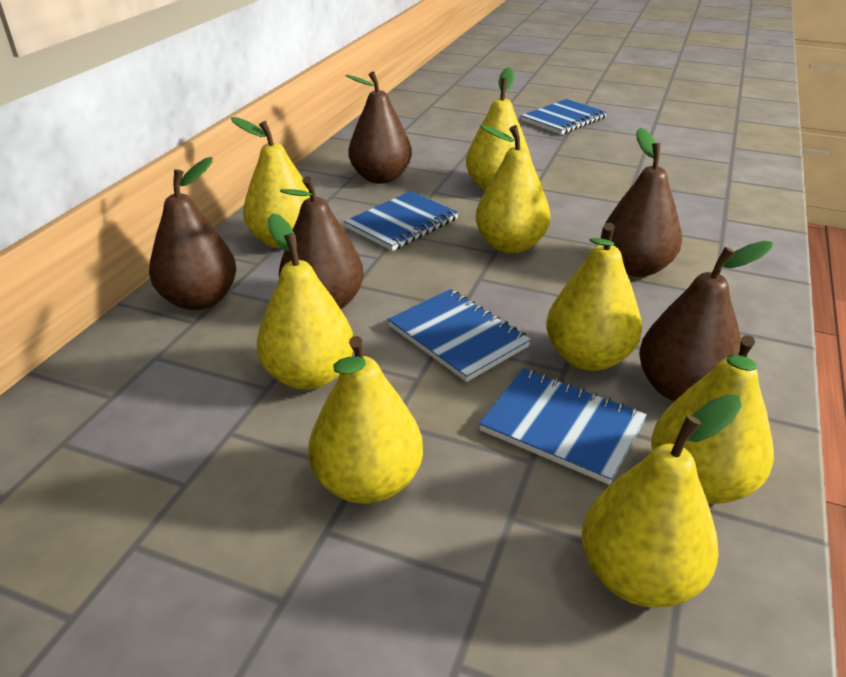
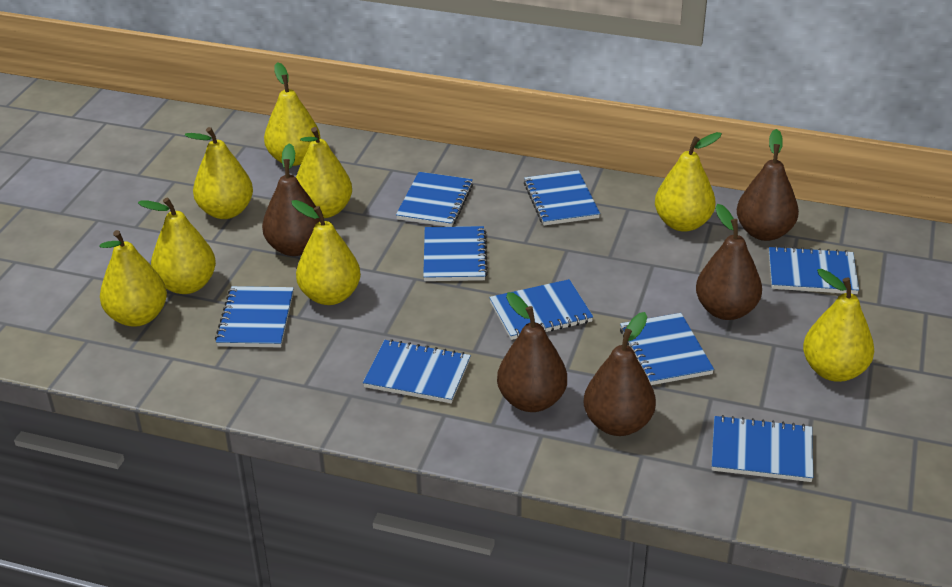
blue notebook: 4 -> 9

